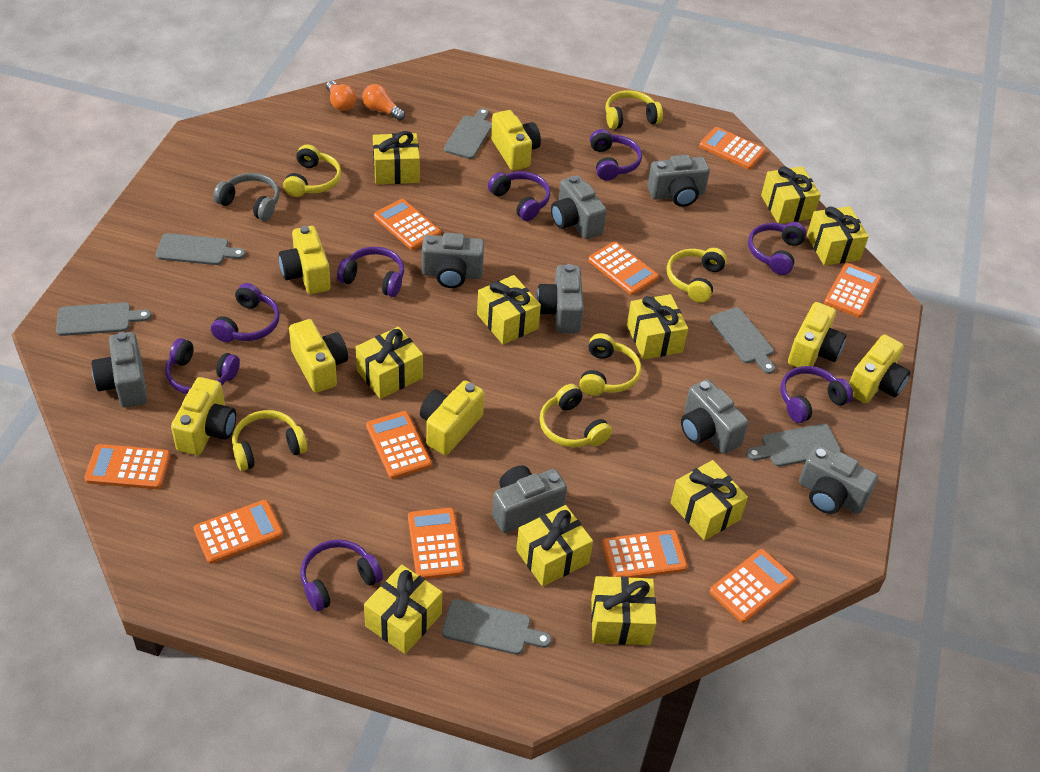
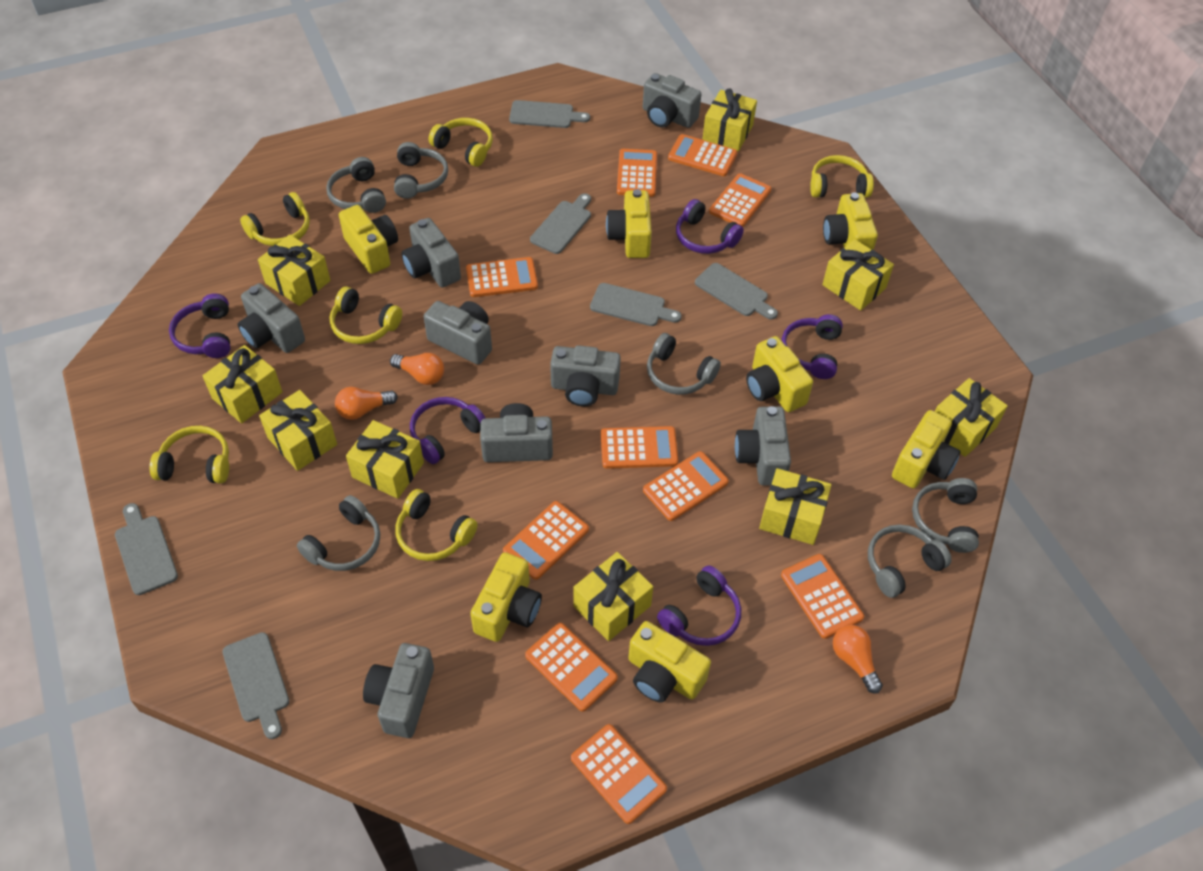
grey headphones: 1 -> 6
orange light bulb: 2 -> 3
purple headphones: 8 -> 5
yellow gift: 10 -> 9

